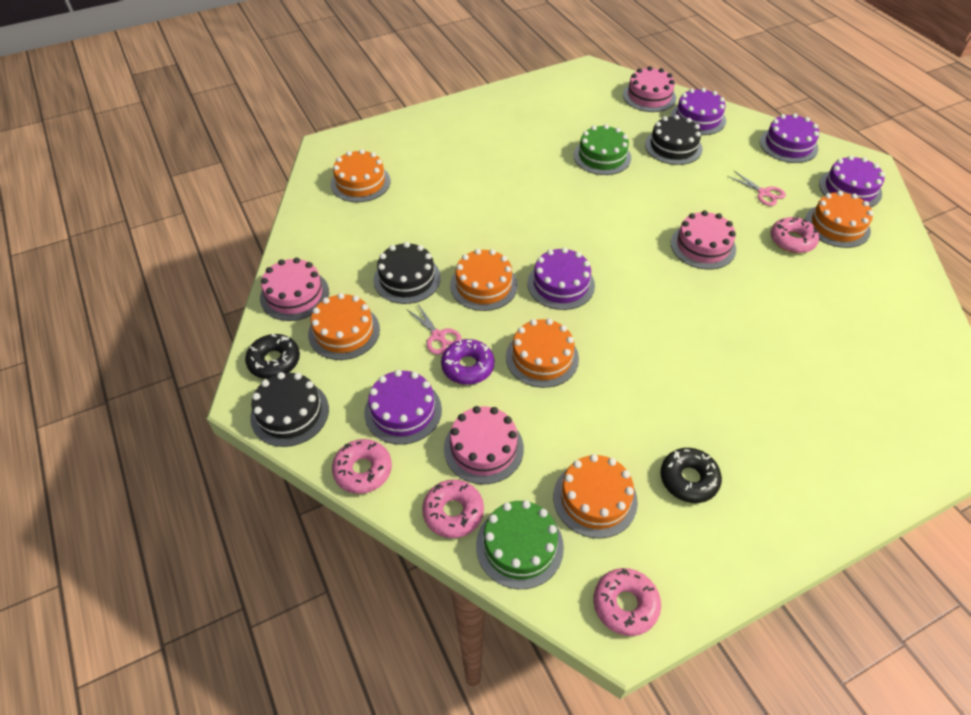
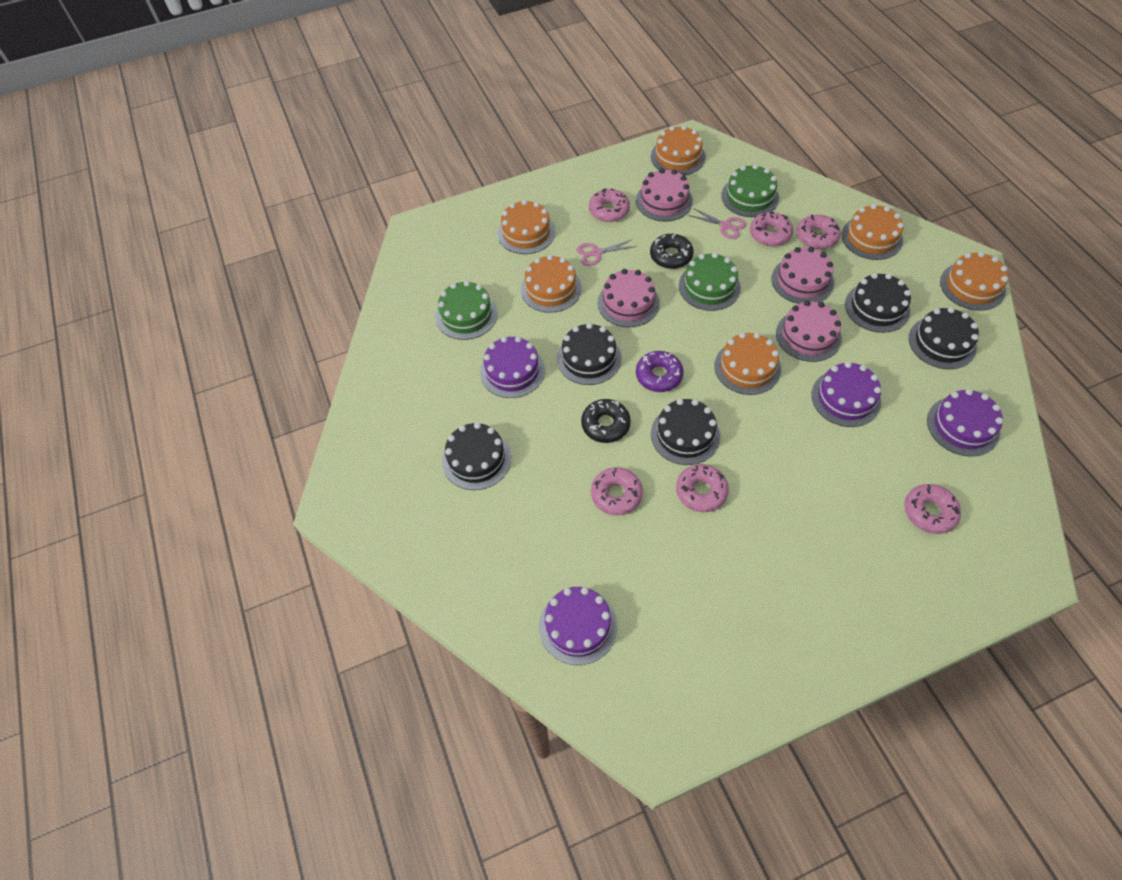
black cake: 3 -> 5
green cake: 2 -> 3
pink donut: 4 -> 6
purple cake: 5 -> 4

